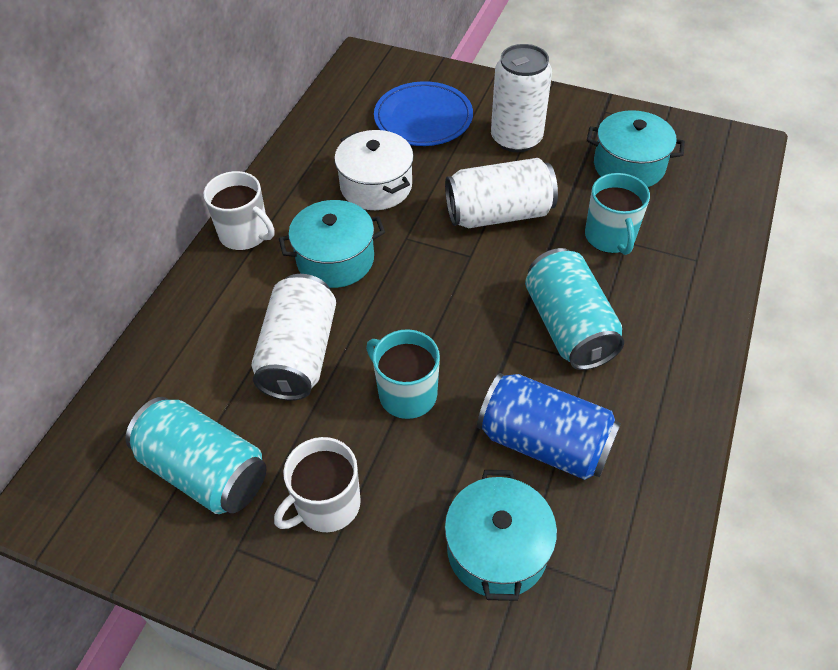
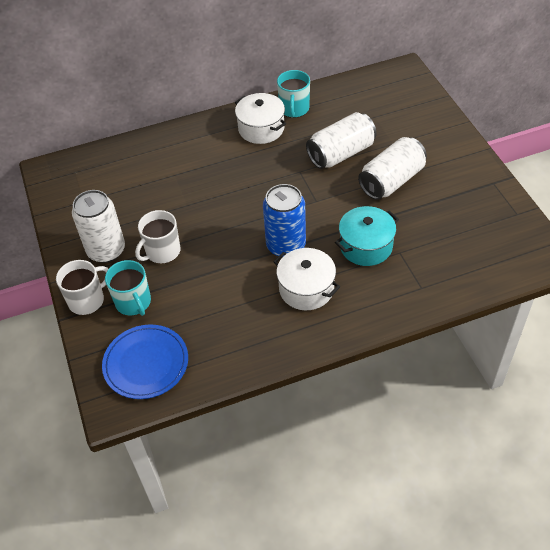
turquoise can: 2 -> 0
turquoise pot: 3 -> 1
white pot: 1 -> 2

